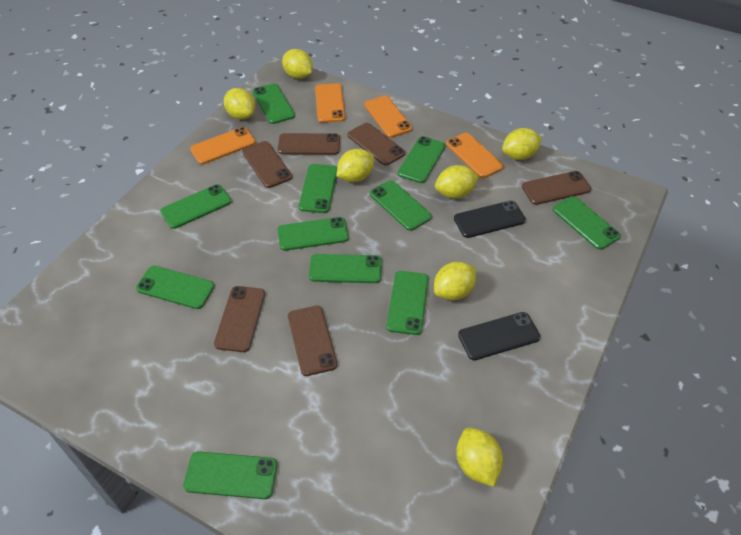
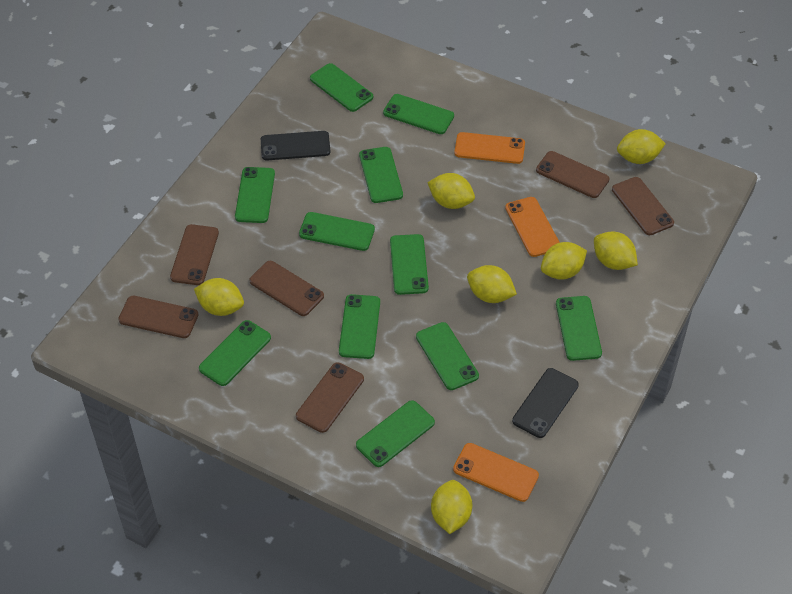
orange phone: 4 -> 3

